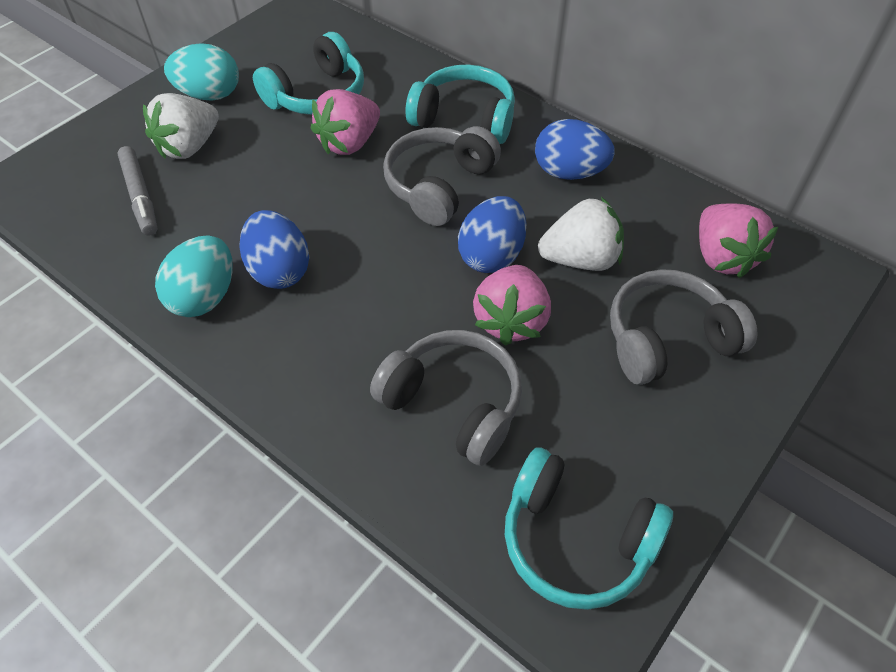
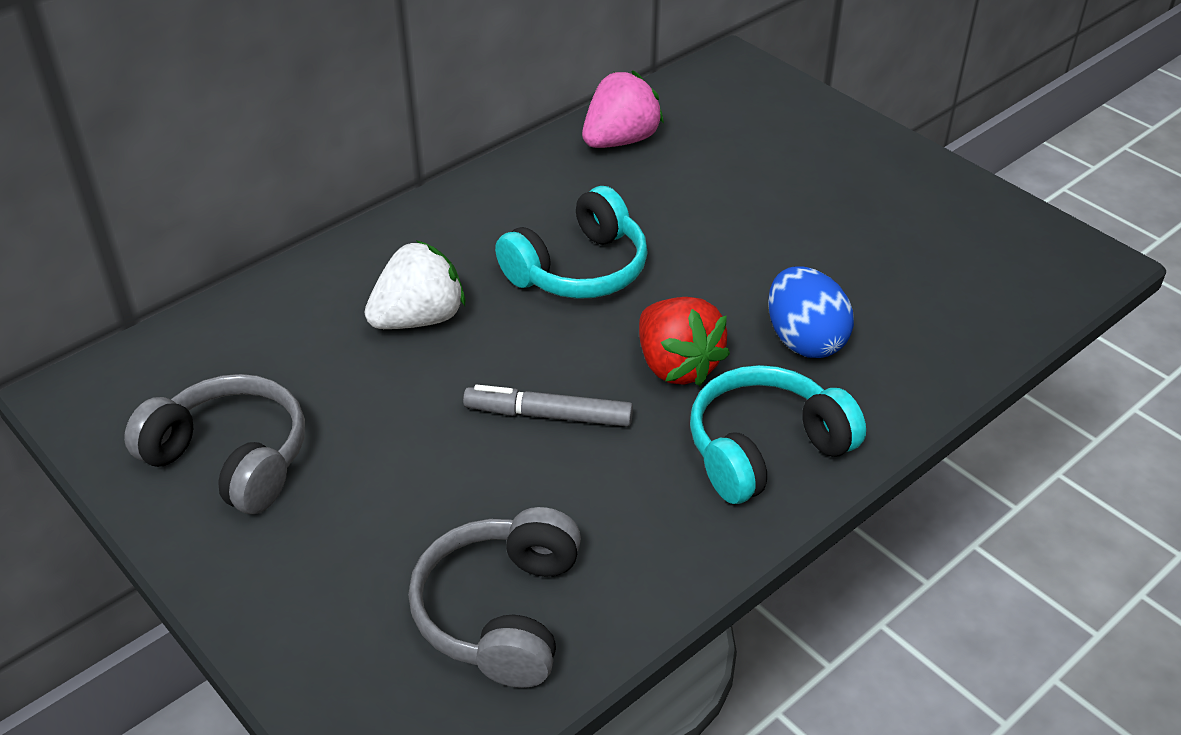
blue egg: 3 -> 1
grey headphones: 3 -> 2
pink strawberry: 3 -> 1
red strawberry: 0 -> 1
turquoise egg: 2 -> 0
turquoise headphones: 3 -> 2
white strawberry: 2 -> 1

